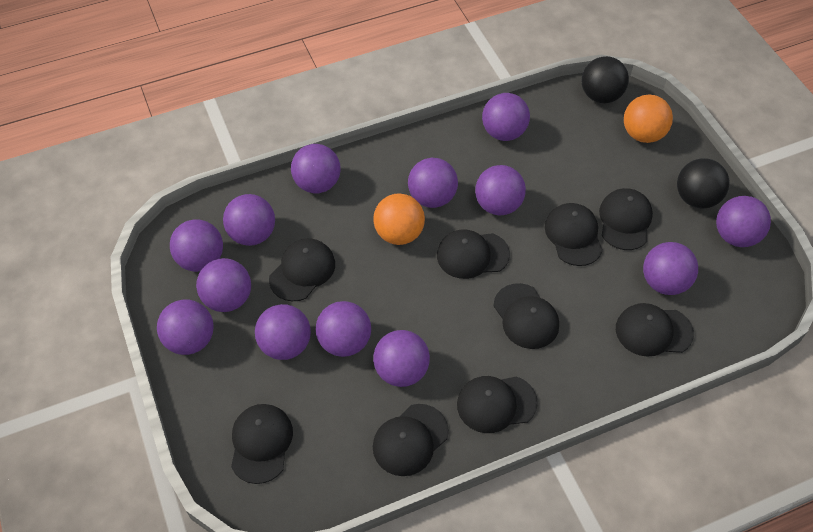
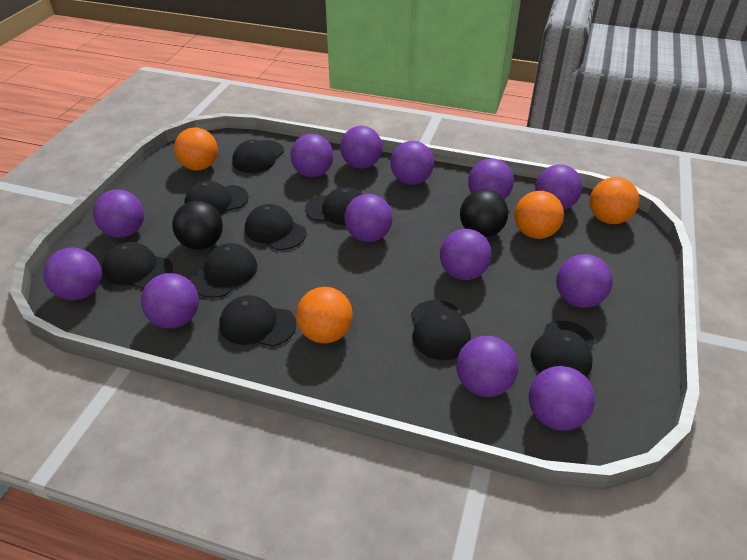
orange ball: 2 -> 4

